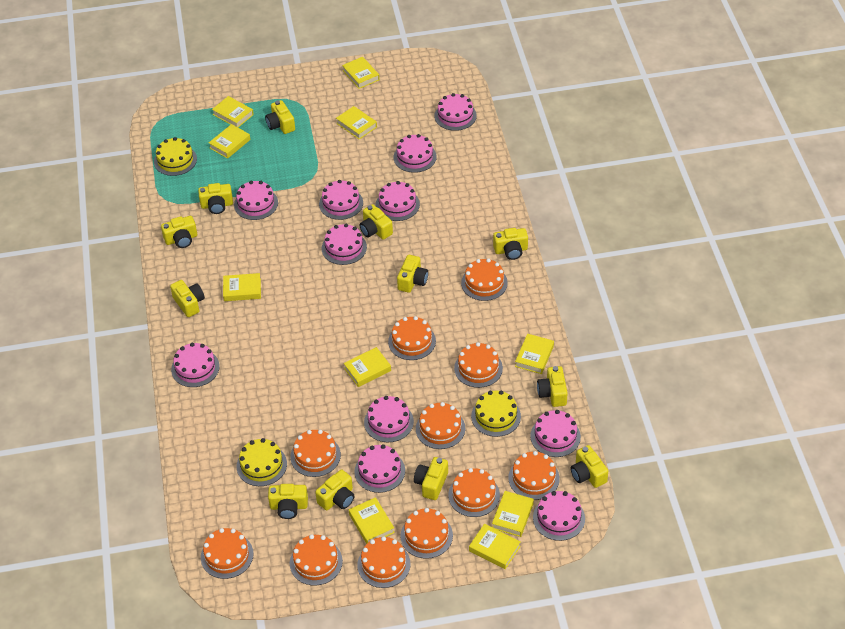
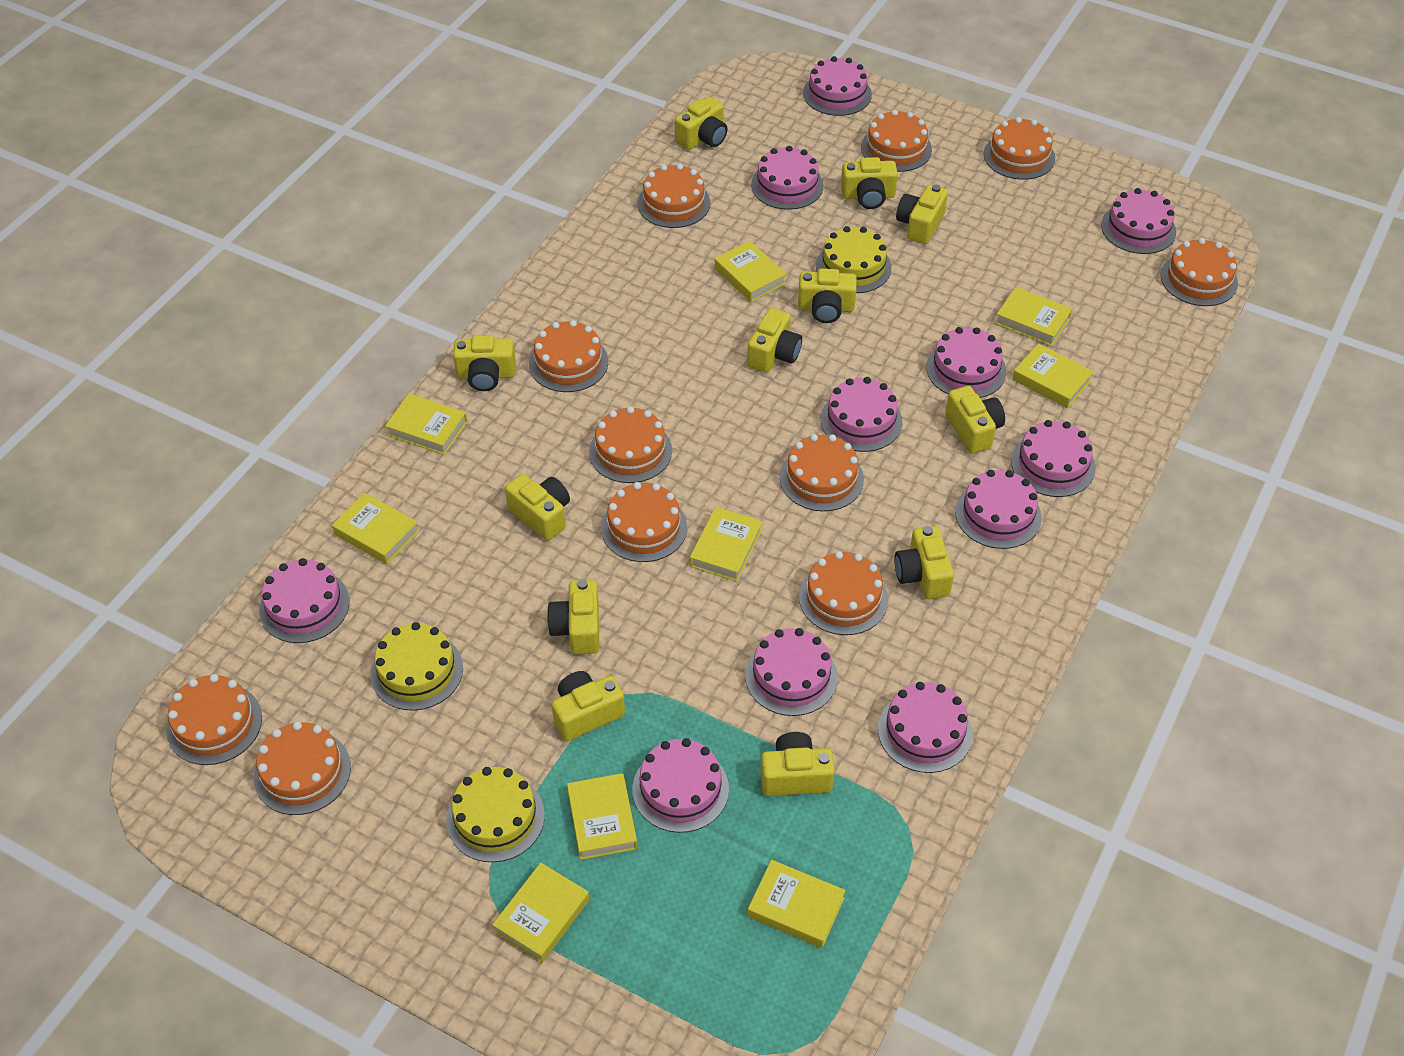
yellow book: 10 -> 9

